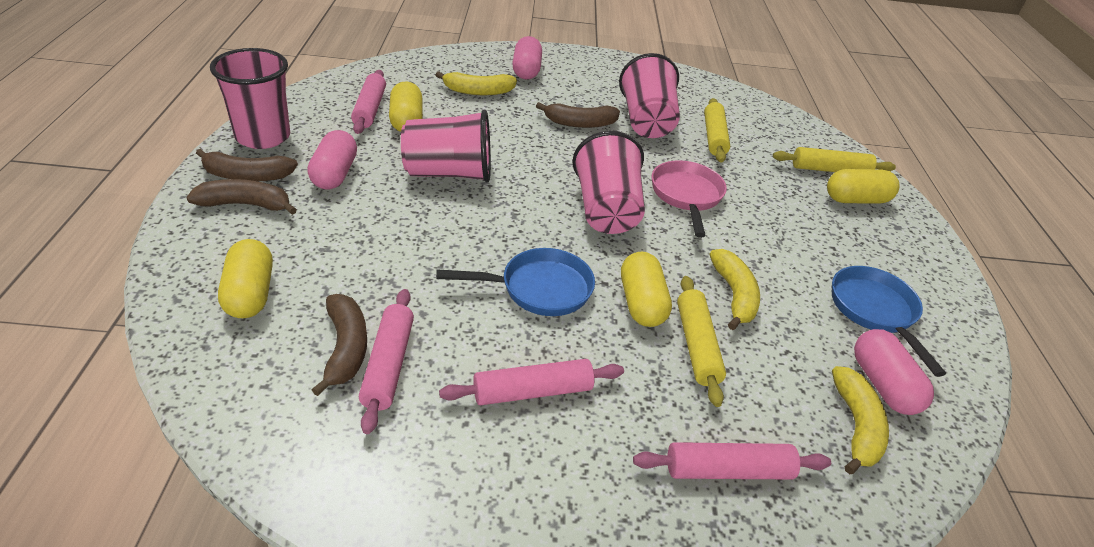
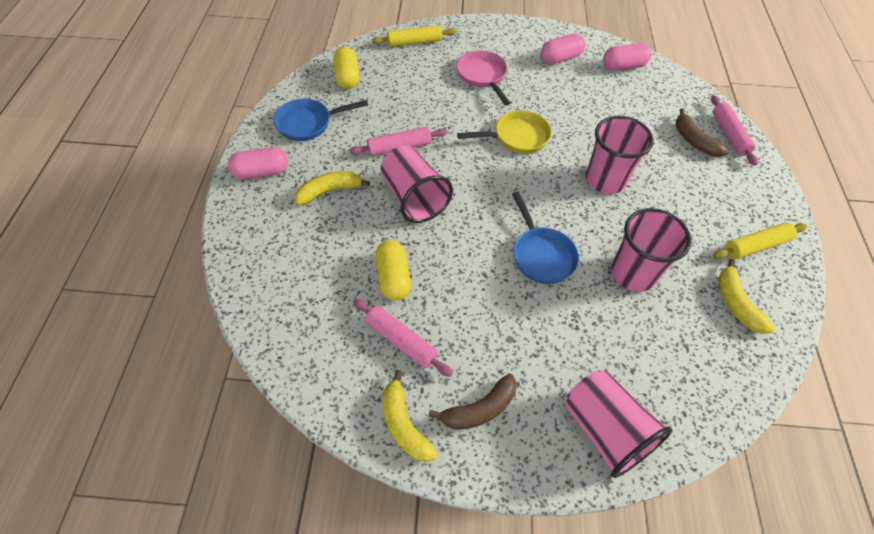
brown banana: 4 -> 2
pink rolling pin: 4 -> 3
yellow capsule: 4 -> 2
yellow pan: 0 -> 1
yellow rolling pin: 3 -> 2

